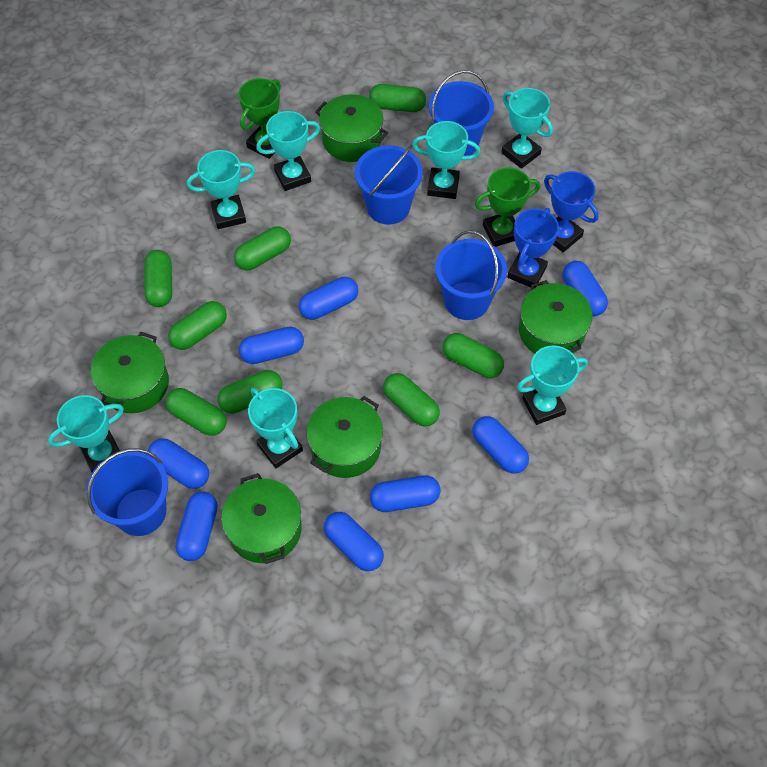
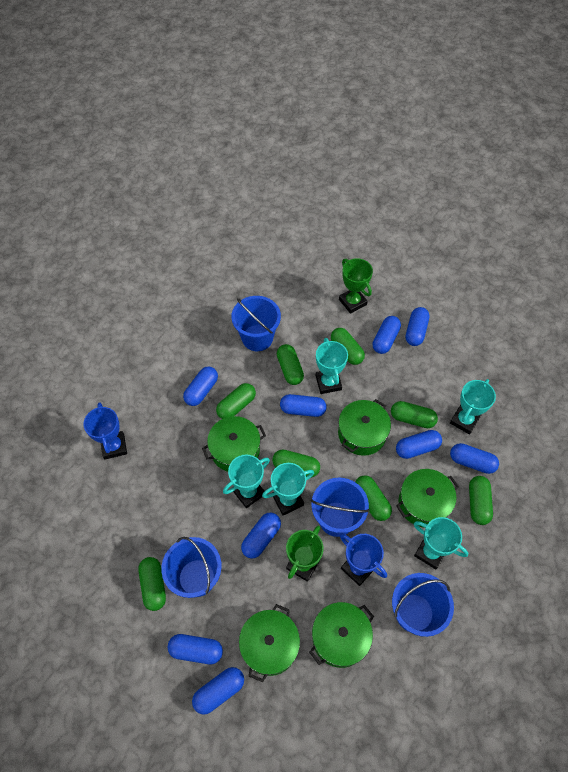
blue capsule: 8 -> 9
turquoise trophy: 7 -> 5

